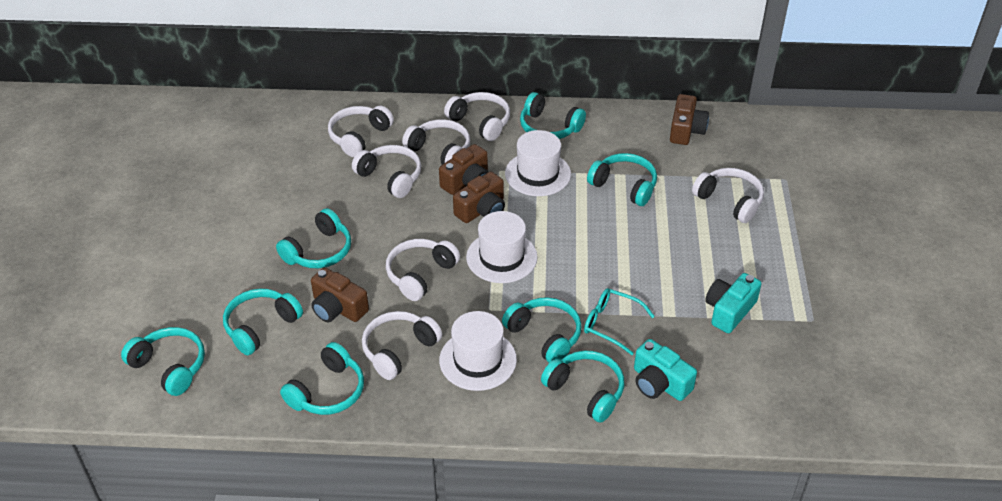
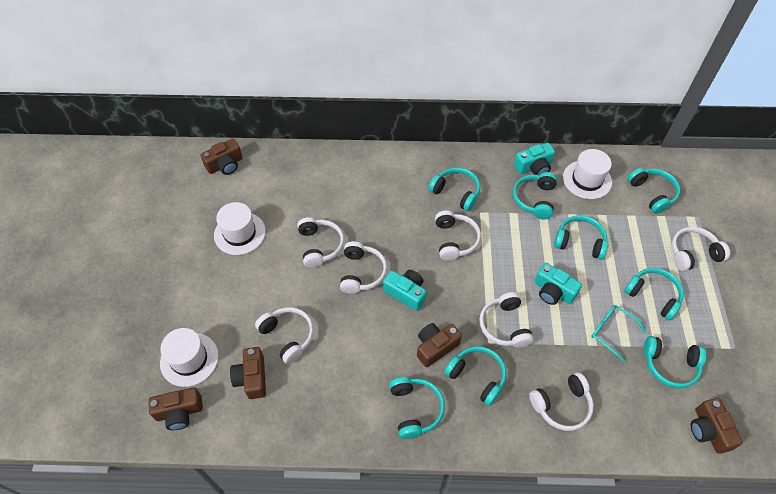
brown camera: 4 -> 5
turquoise camera: 2 -> 3

